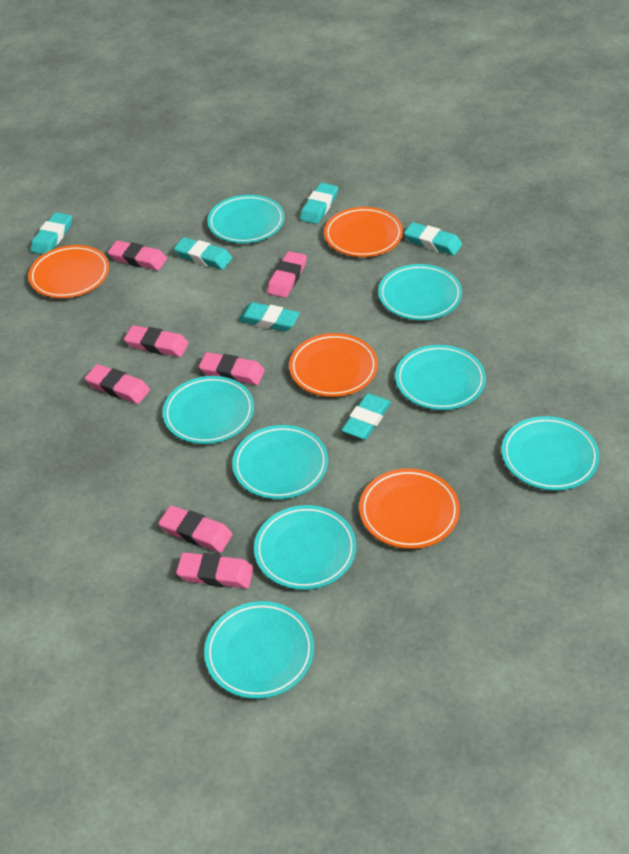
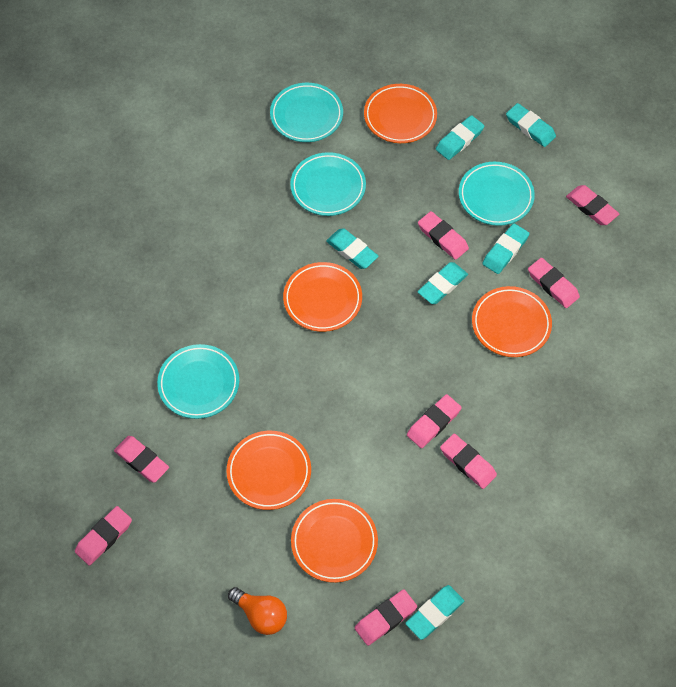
orange light bulb: 0 -> 1
orange plate: 4 -> 5
pink eraser: 7 -> 8
turquoise plate: 8 -> 4

